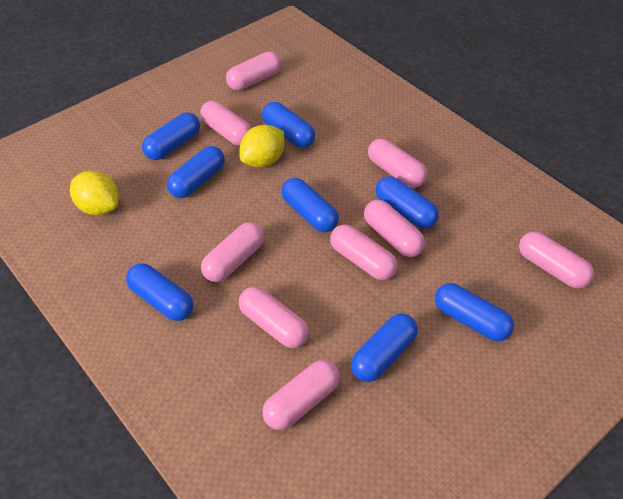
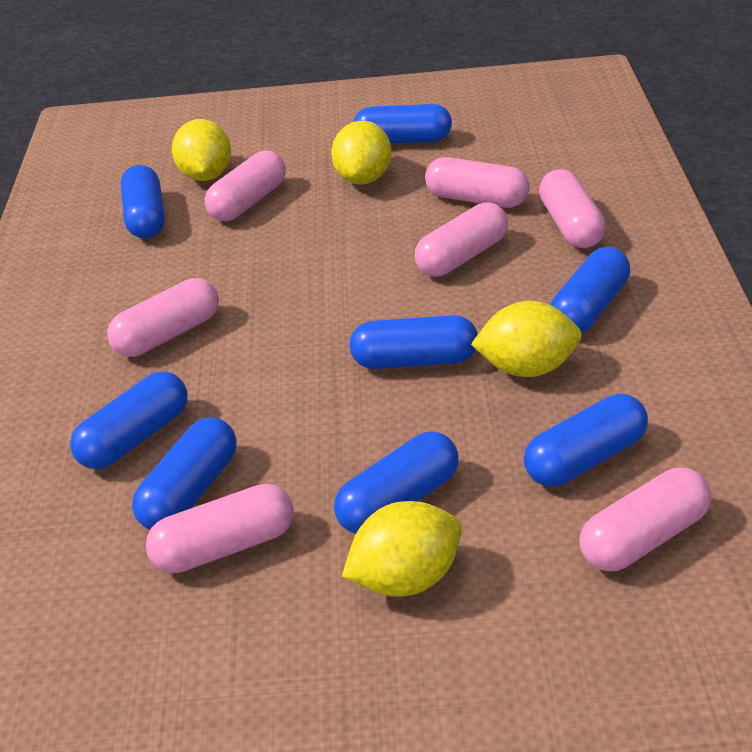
pink capsule: 9 -> 7
yellow lemon: 2 -> 4

